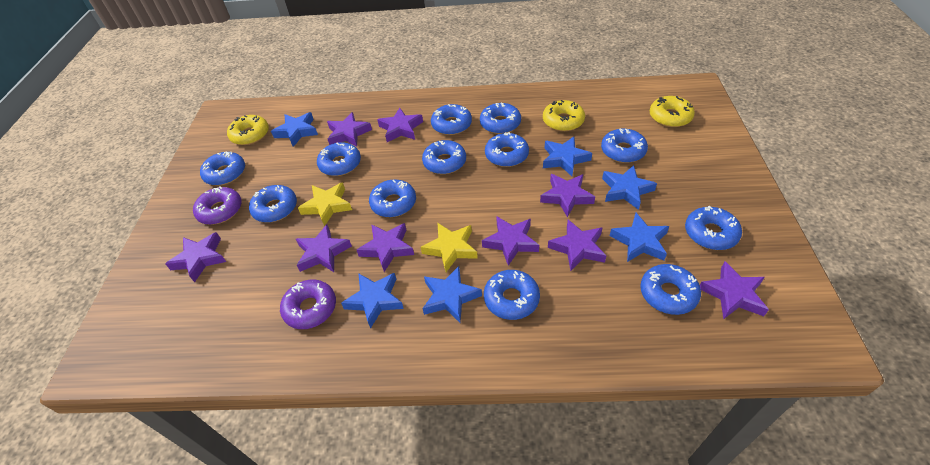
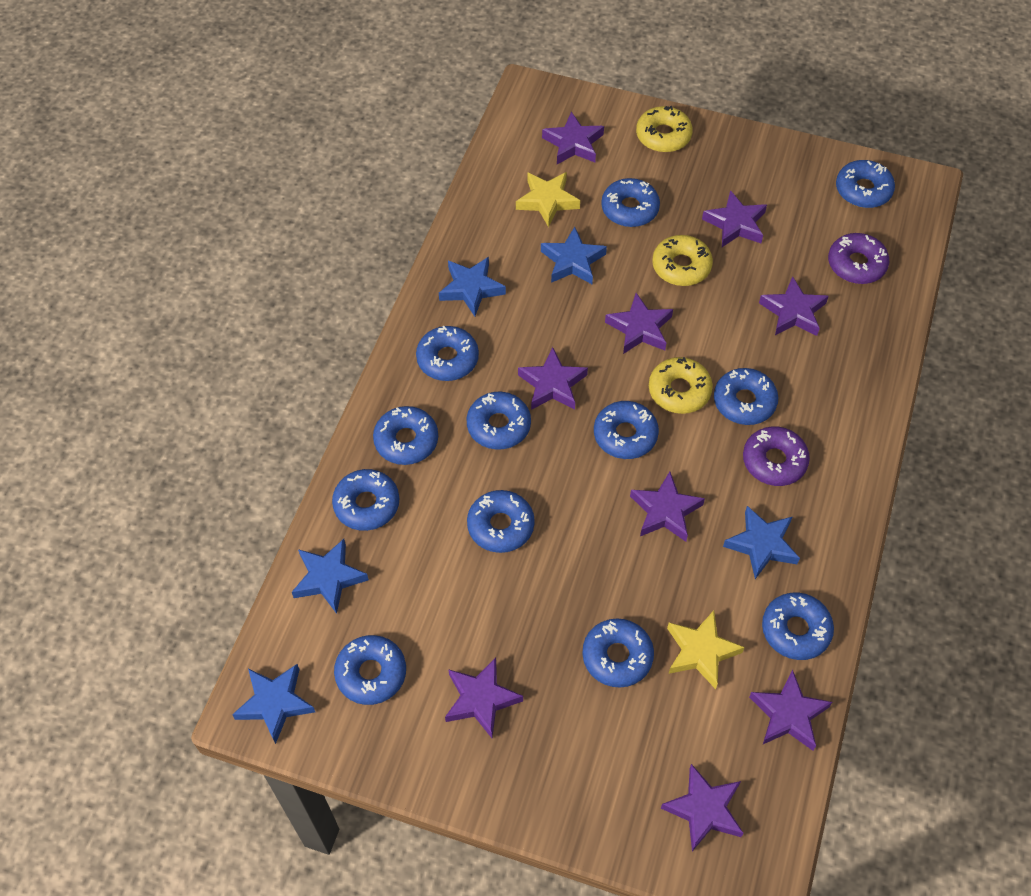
blue star: 6 -> 5

